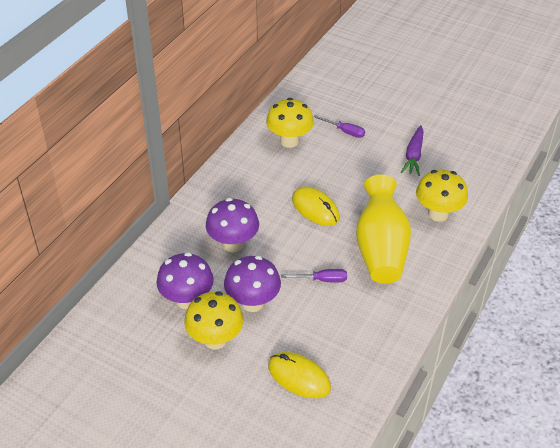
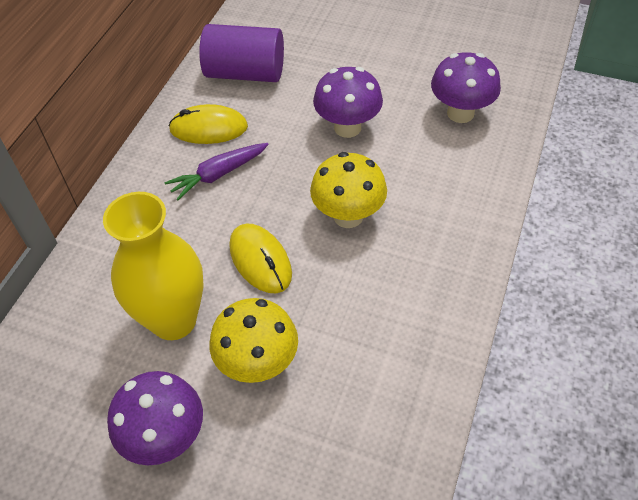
purple cylinder: 0 -> 1
purple screwdriver: 2 -> 0
yellow mushroom: 3 -> 2

